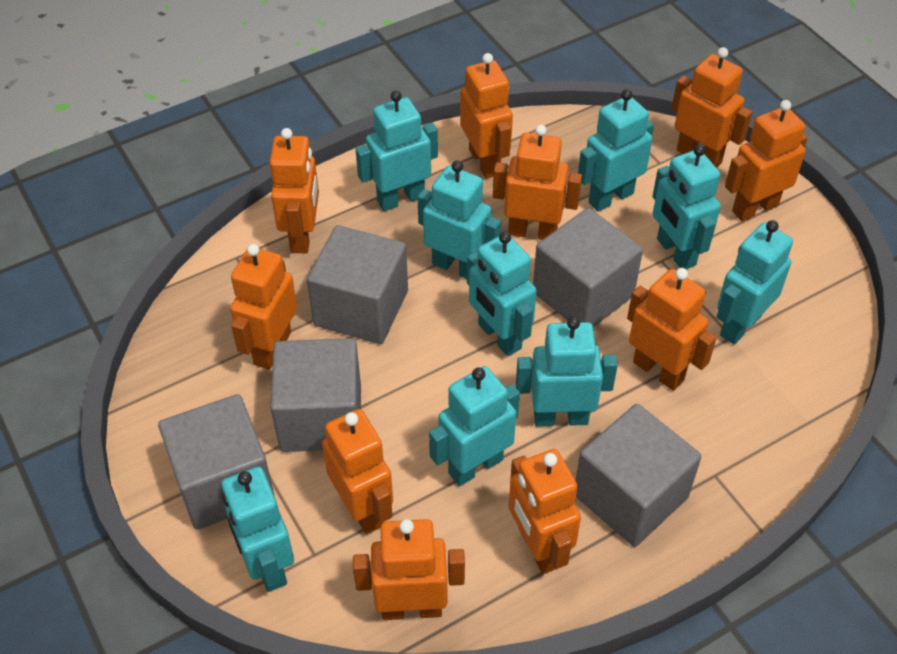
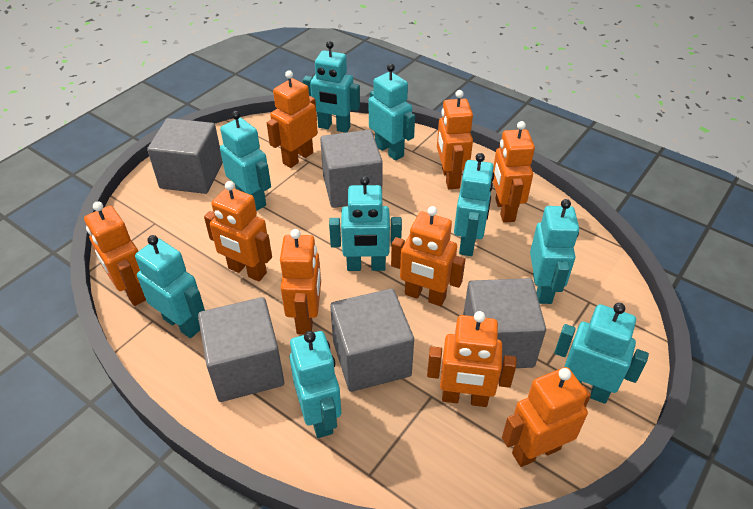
orange robot: 10 -> 9

